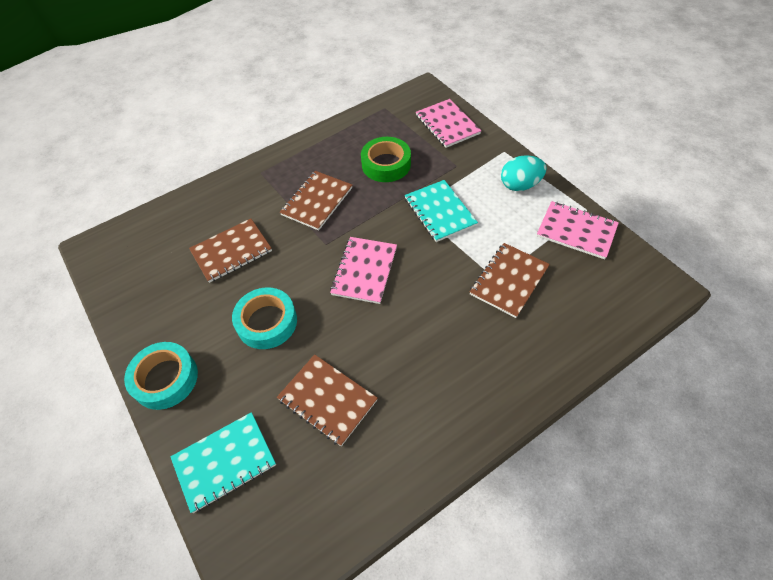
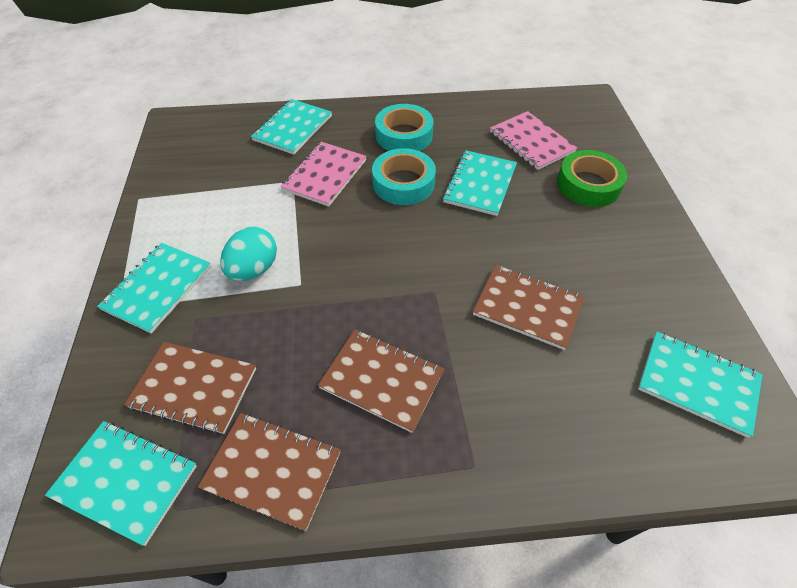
pink notebook: 3 -> 2
turquoise notebook: 2 -> 5

